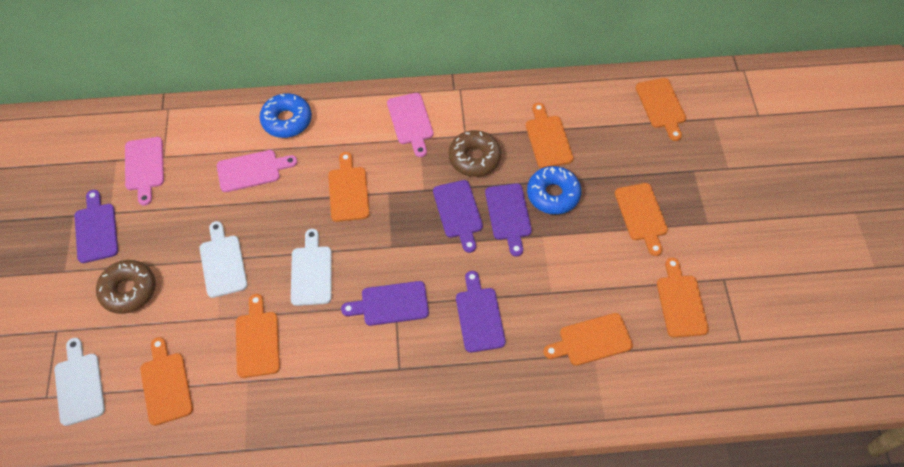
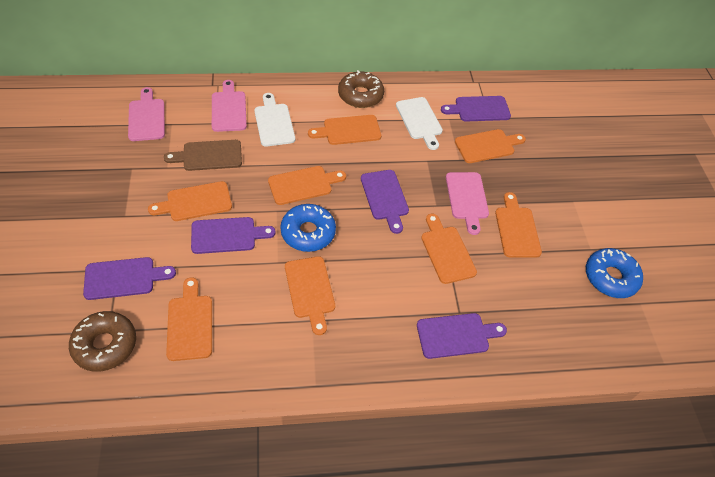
brown cutting board: 0 -> 1
white cutting board: 3 -> 2

